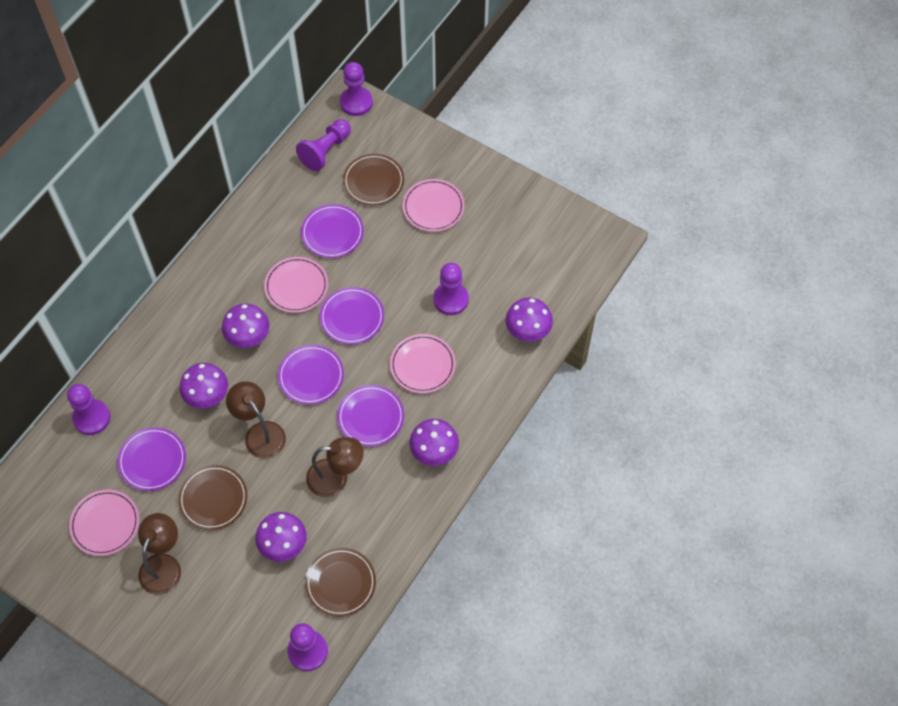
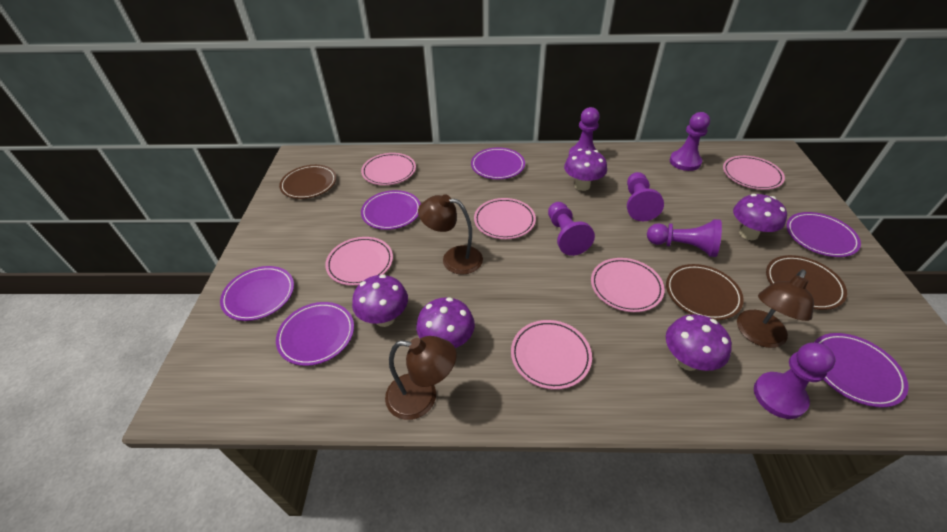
pink plate: 4 -> 6
purple pawn: 5 -> 6
purple plate: 5 -> 6

